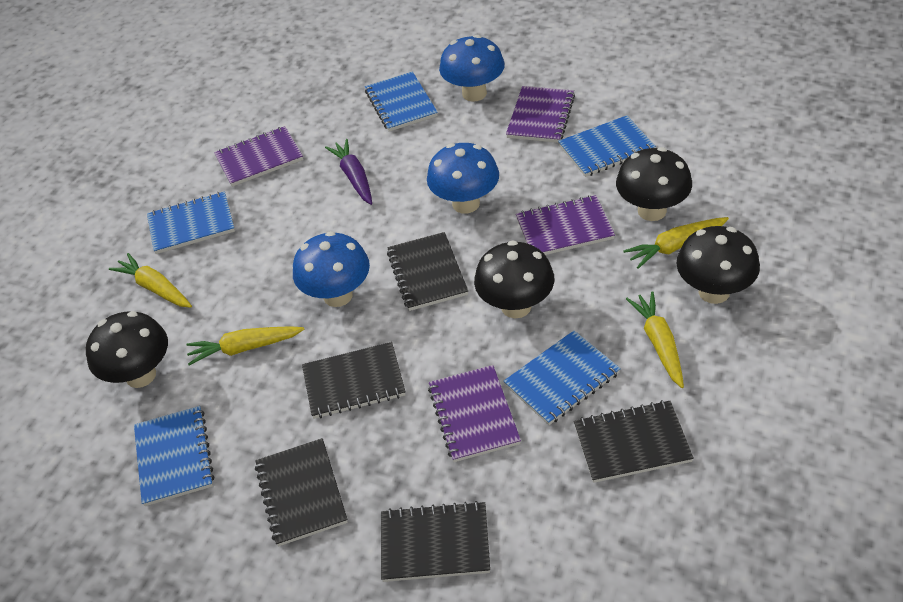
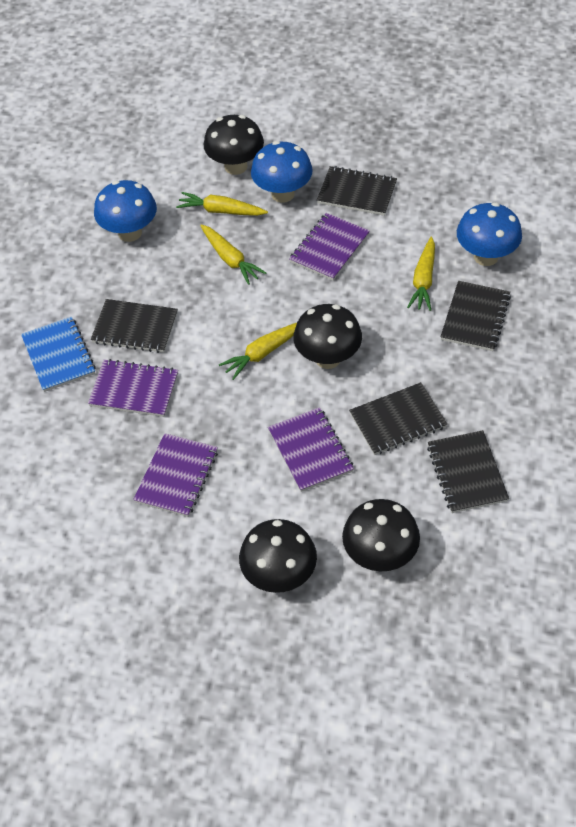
blue notebook: 5 -> 1
purple carrot: 1 -> 0

